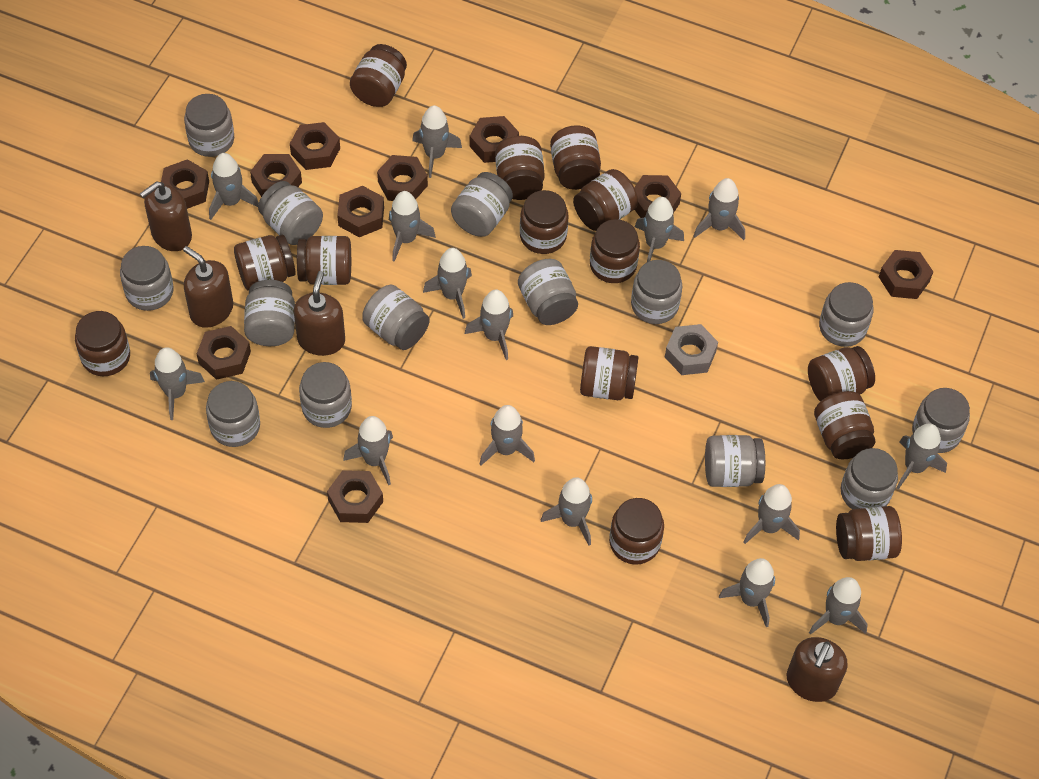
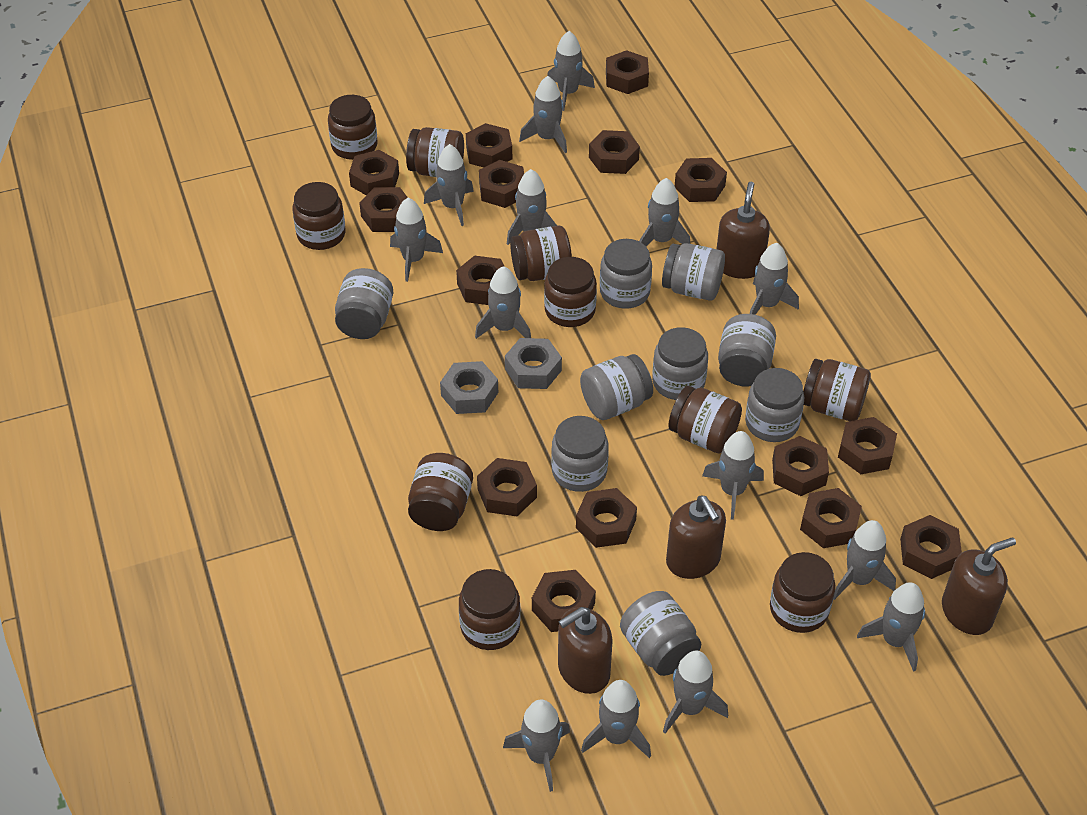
brown jar: 14 -> 10
brown nut: 10 -> 15
grey jar: 14 -> 9
grey nut: 1 -> 2
grey rocket: 15 -> 14

